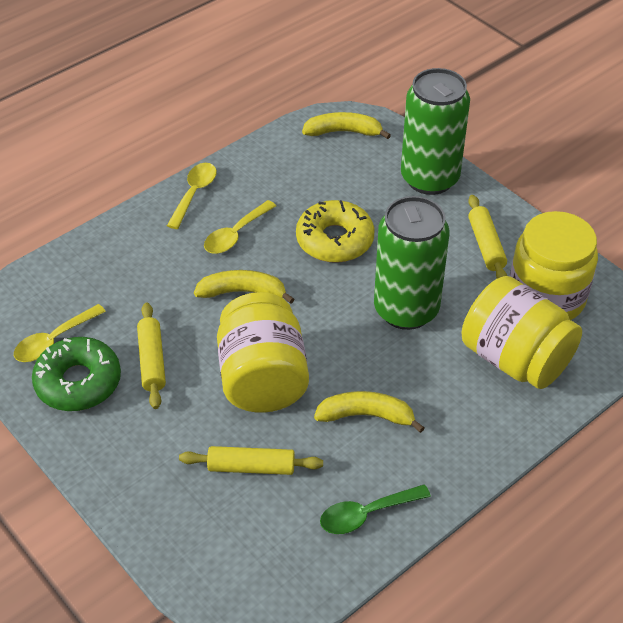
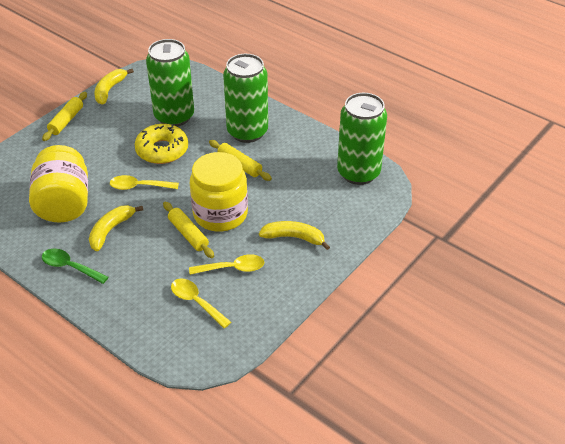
green can: 2 -> 3
green donut: 1 -> 0
yellow jar: 3 -> 2

